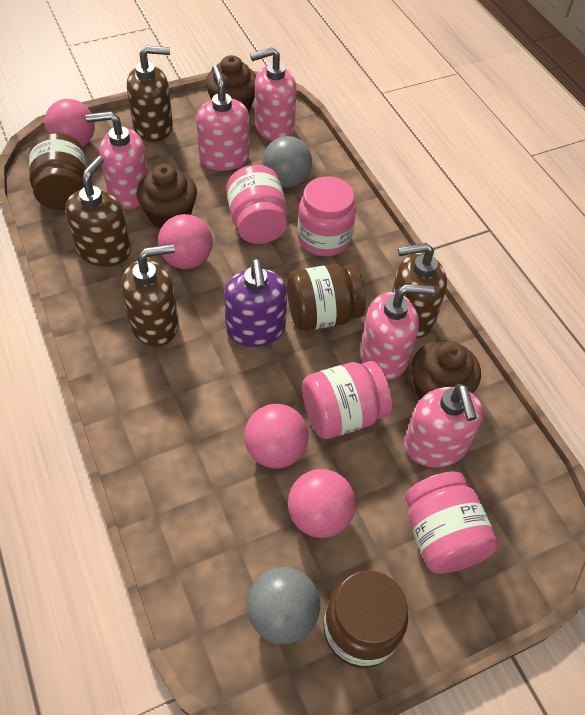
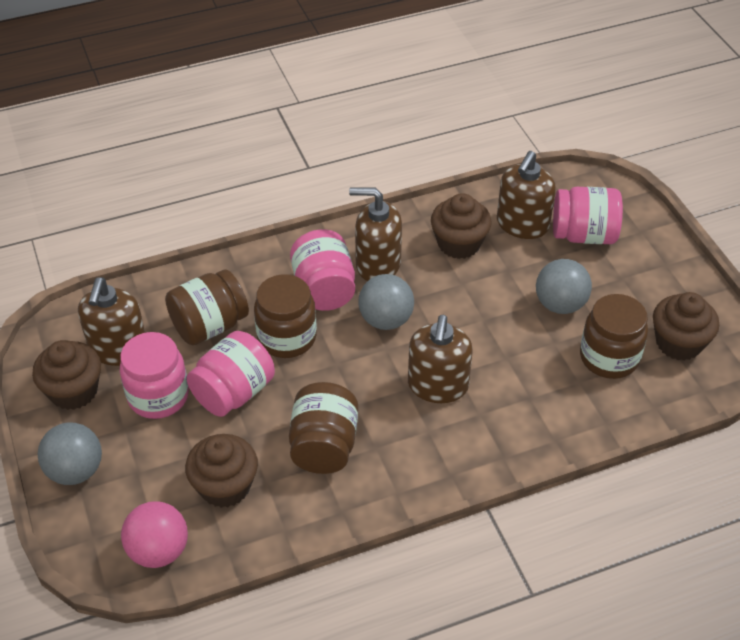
brown cupcake: 3 -> 4
brown jar: 3 -> 4
grey ball: 2 -> 3
pink ball: 4 -> 1
pink soap dispenser: 5 -> 0
purple soap dispenser: 1 -> 0

